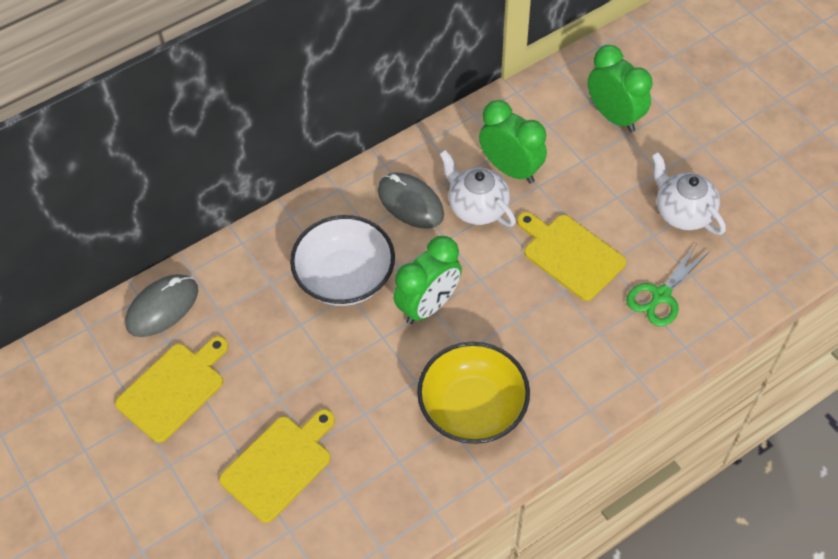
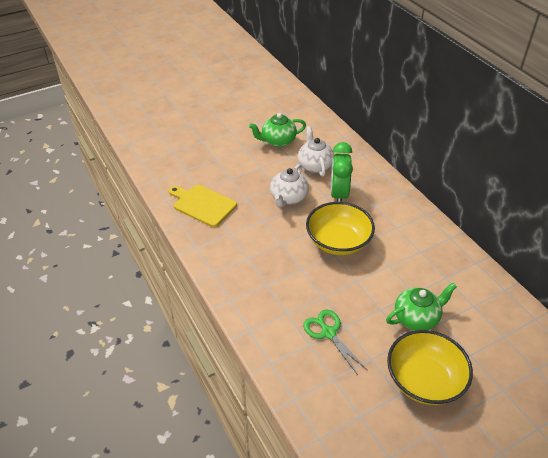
green clock: 3 -> 1
green teapot: 0 -> 2
grey mouse: 2 -> 0
white bowl: 1 -> 0
yellow bowl: 1 -> 2
yellow cutting board: 3 -> 1

